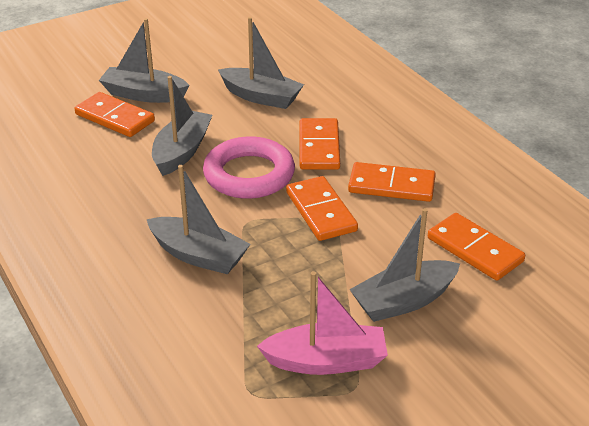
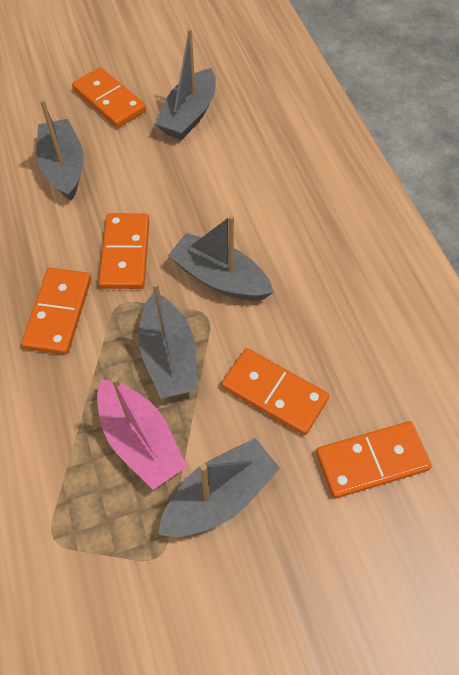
pink ring: 1 -> 0

